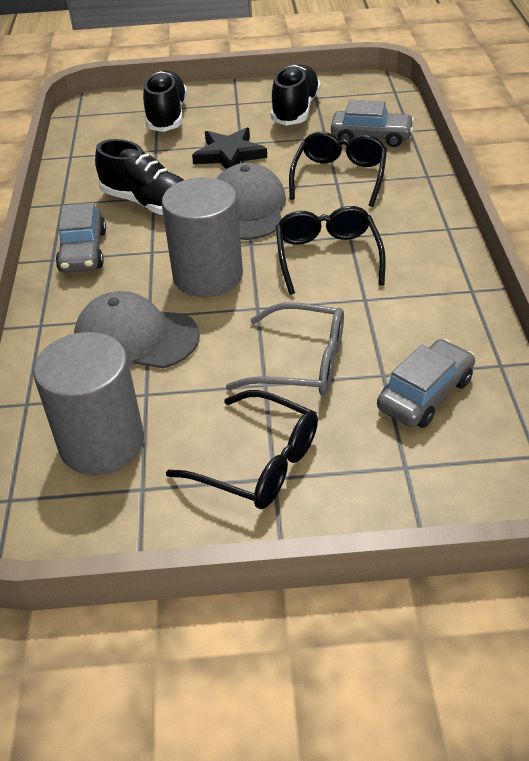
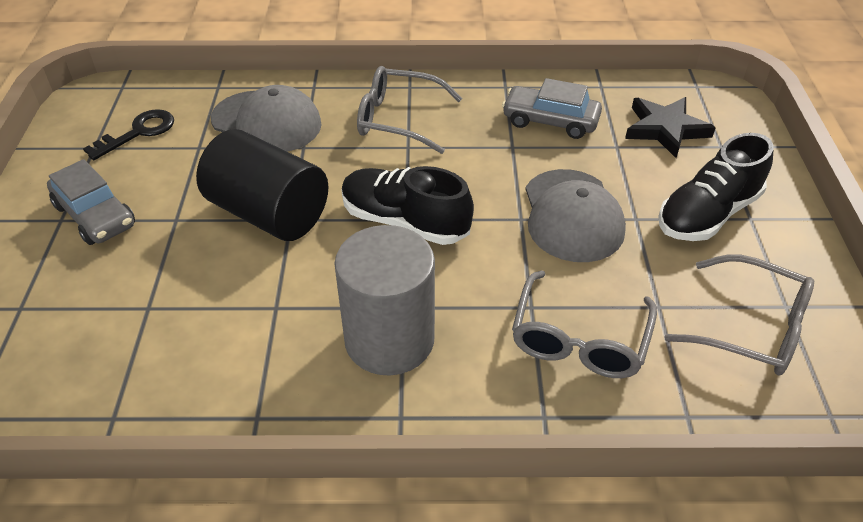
black cylinder: 0 -> 1
black glasses: 3 -> 0
black key: 0 -> 1
black shoe: 3 -> 2
grey car: 3 -> 2
grey cylinder: 2 -> 1
grey glasses: 1 -> 3

